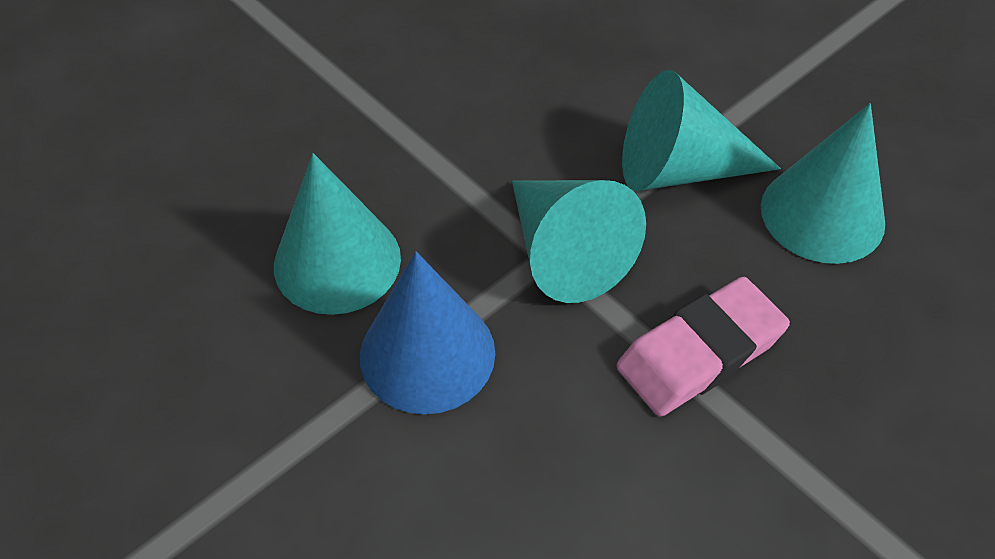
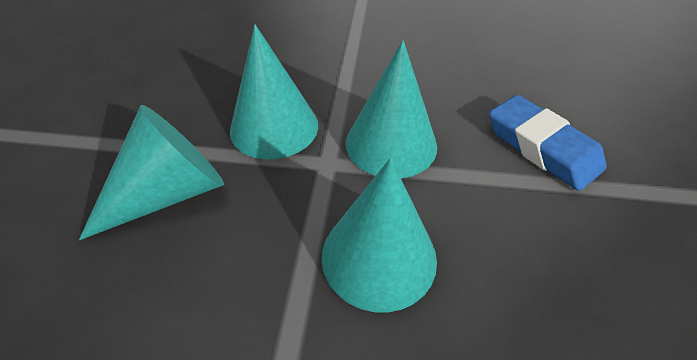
blue cone: 1 -> 0
blue eraser: 0 -> 1
pink eraser: 1 -> 0

